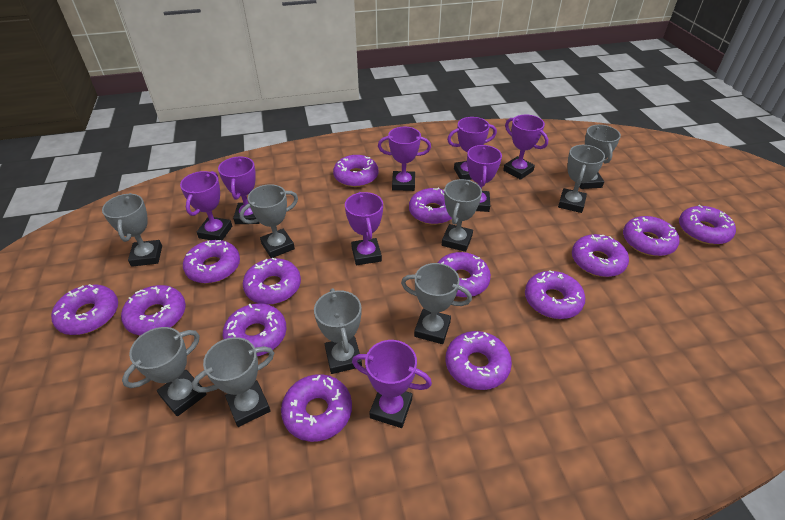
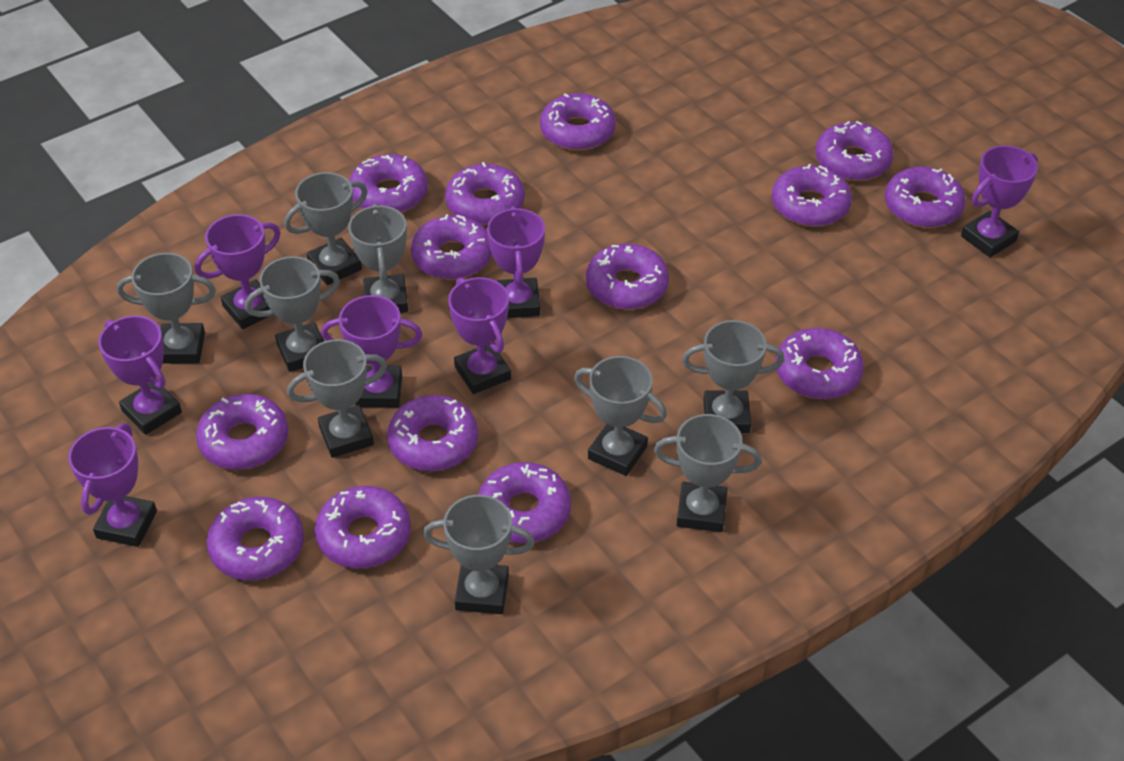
purple trophy: 8 -> 7

